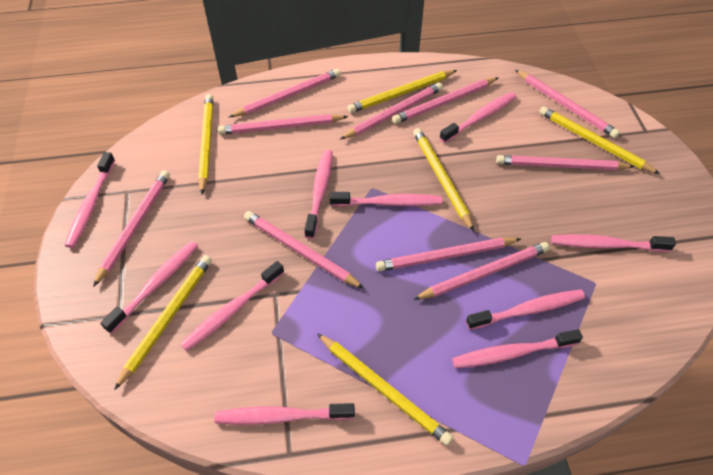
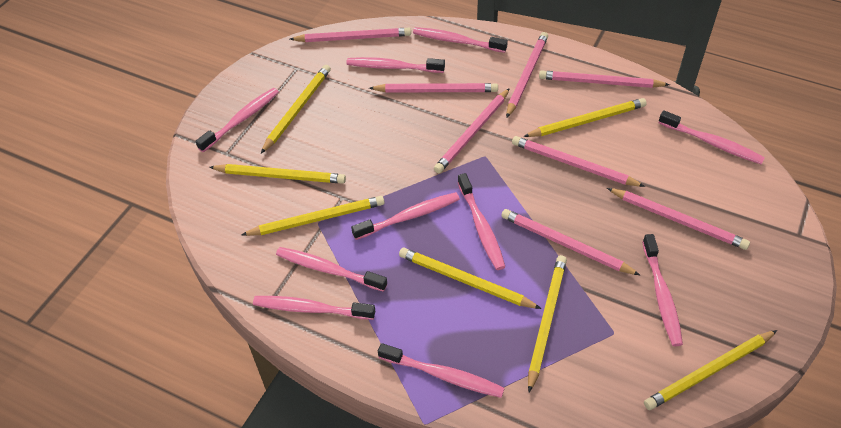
pink pencil: 10 -> 8
yellow pencil: 6 -> 7

